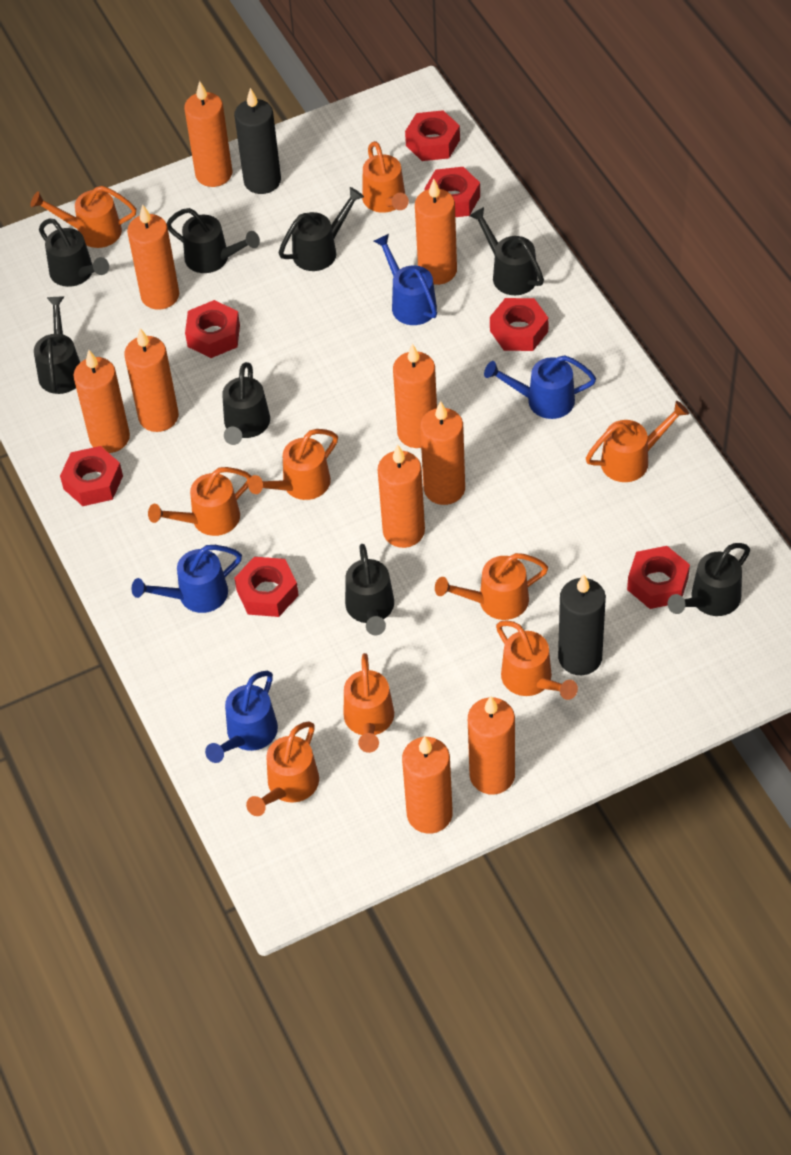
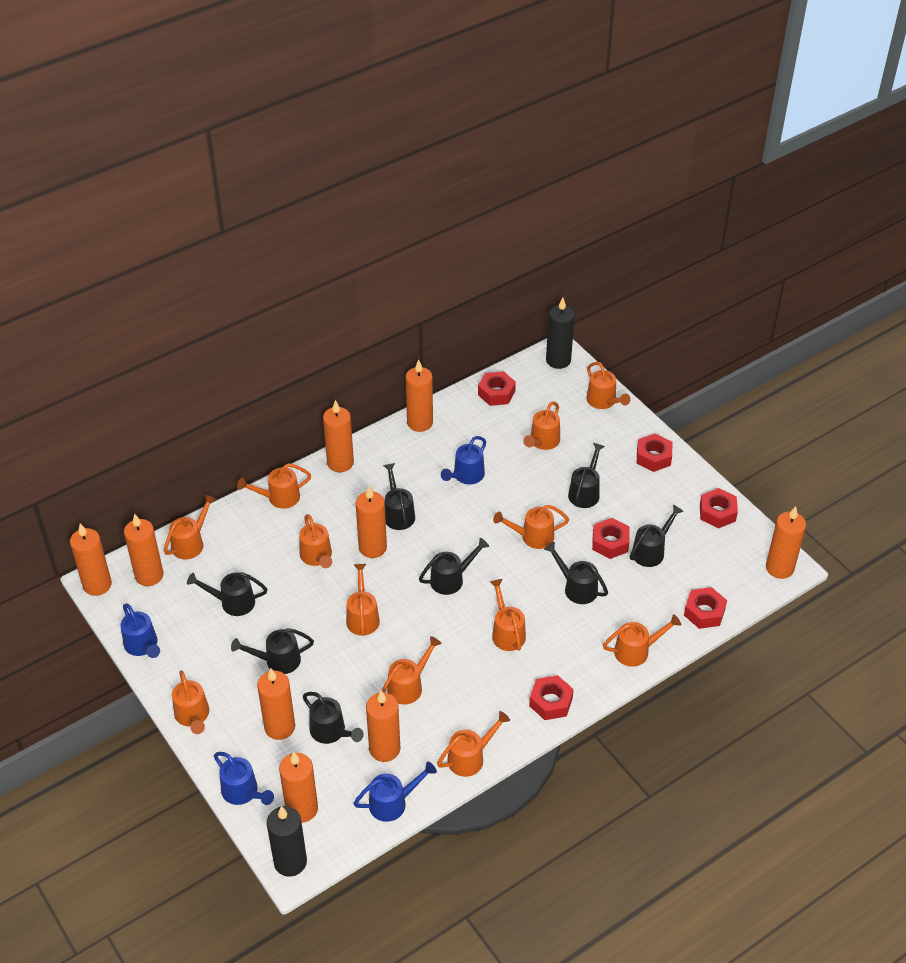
orange candle: 10 -> 9
orange watering can: 9 -> 12
red nut: 7 -> 6

